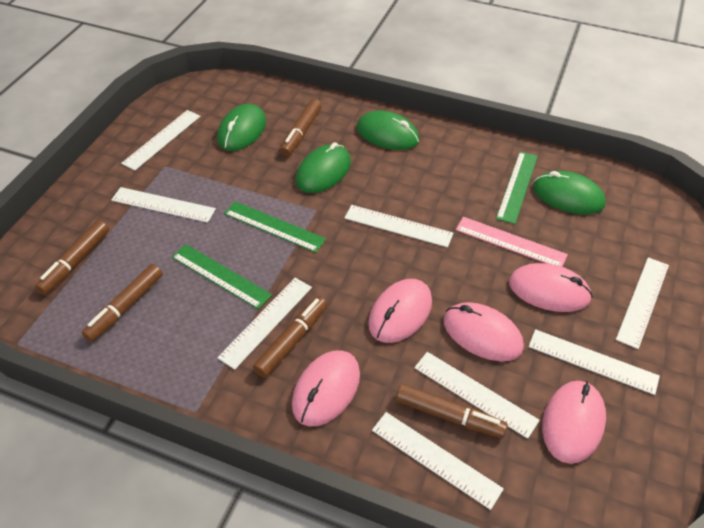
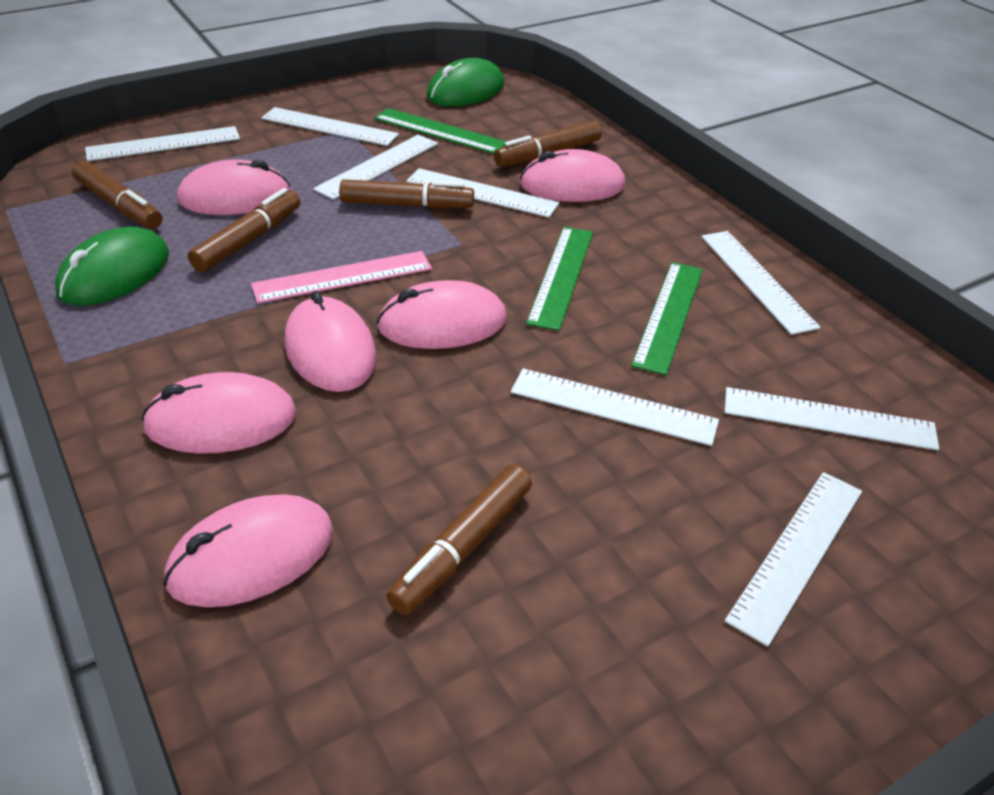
green mouse: 4 -> 2
pink mouse: 5 -> 6

